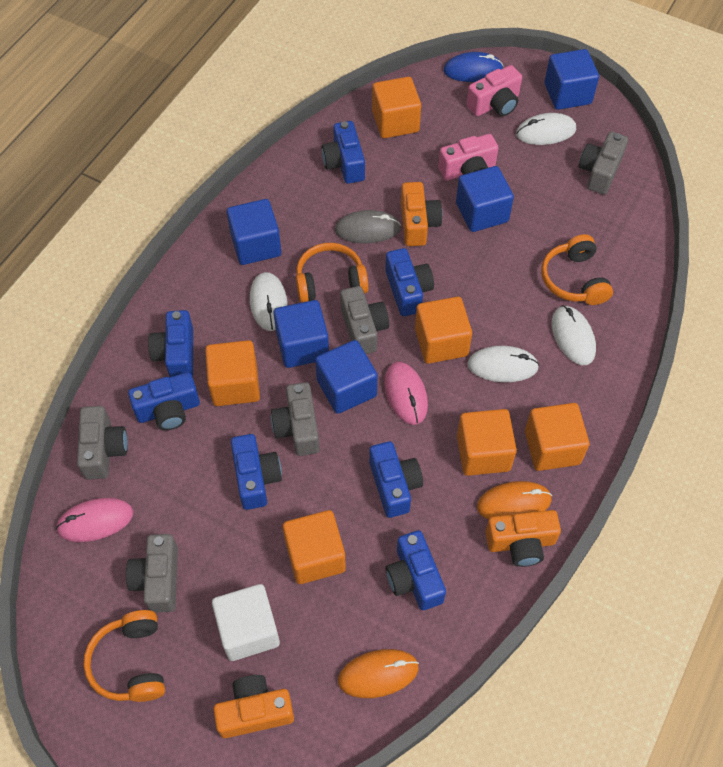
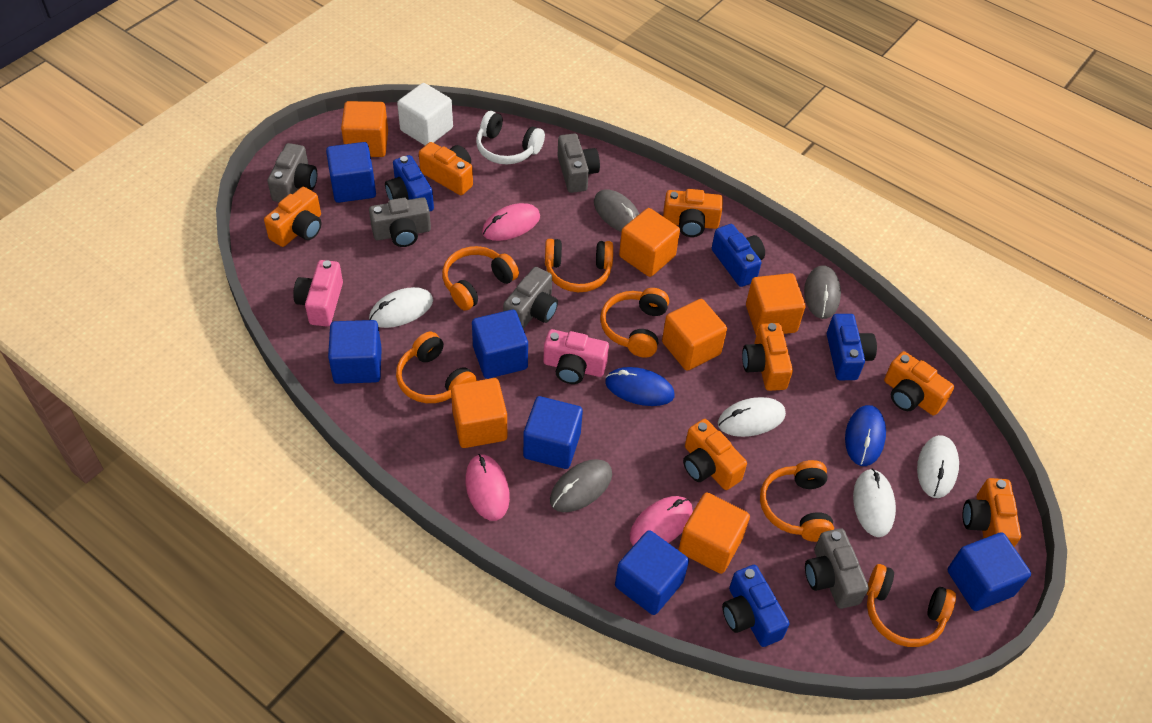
blue camera: 7 -> 4
blue cube: 5 -> 6
blue mouse: 1 -> 2
grey mouse: 1 -> 3
orange camera: 3 -> 7
orange headphones: 3 -> 6
orange mouse: 2 -> 0
pink mouse: 2 -> 3
white headphones: 0 -> 1

